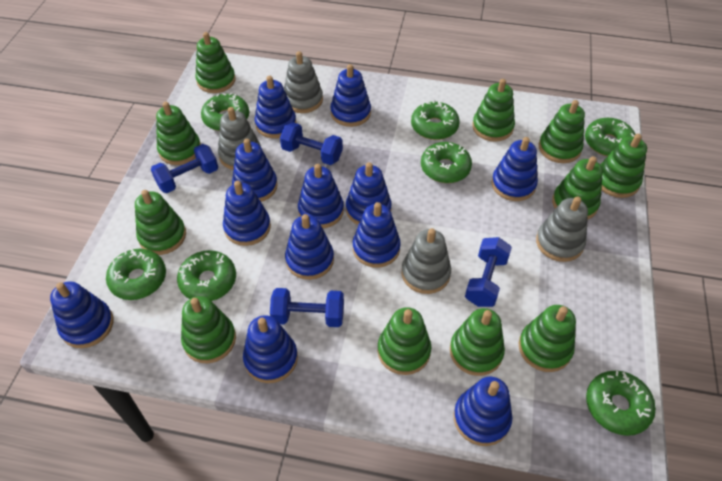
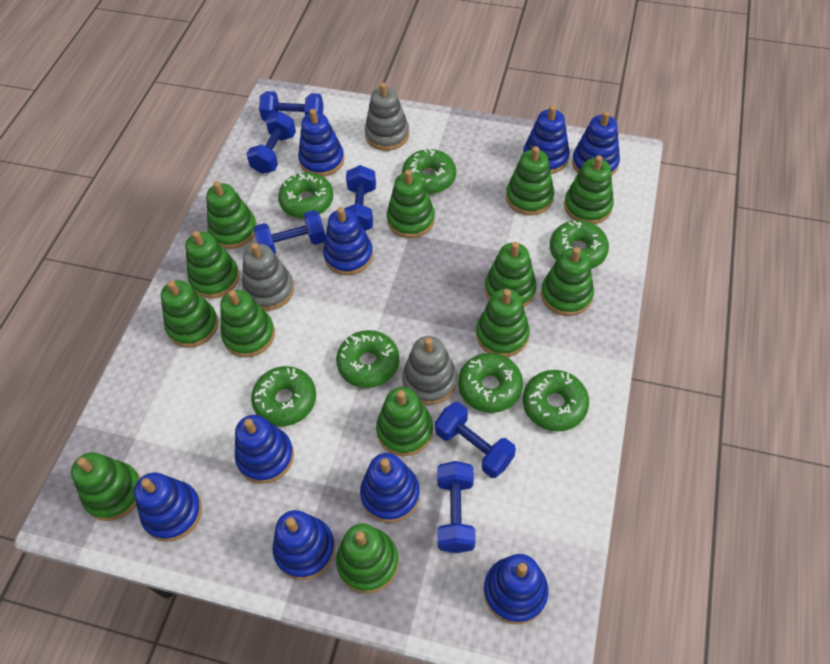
blue dumbbell: 4 -> 6
blue stacking toy: 12 -> 9
green stacking toy: 11 -> 13
grey stacking toy: 4 -> 3

